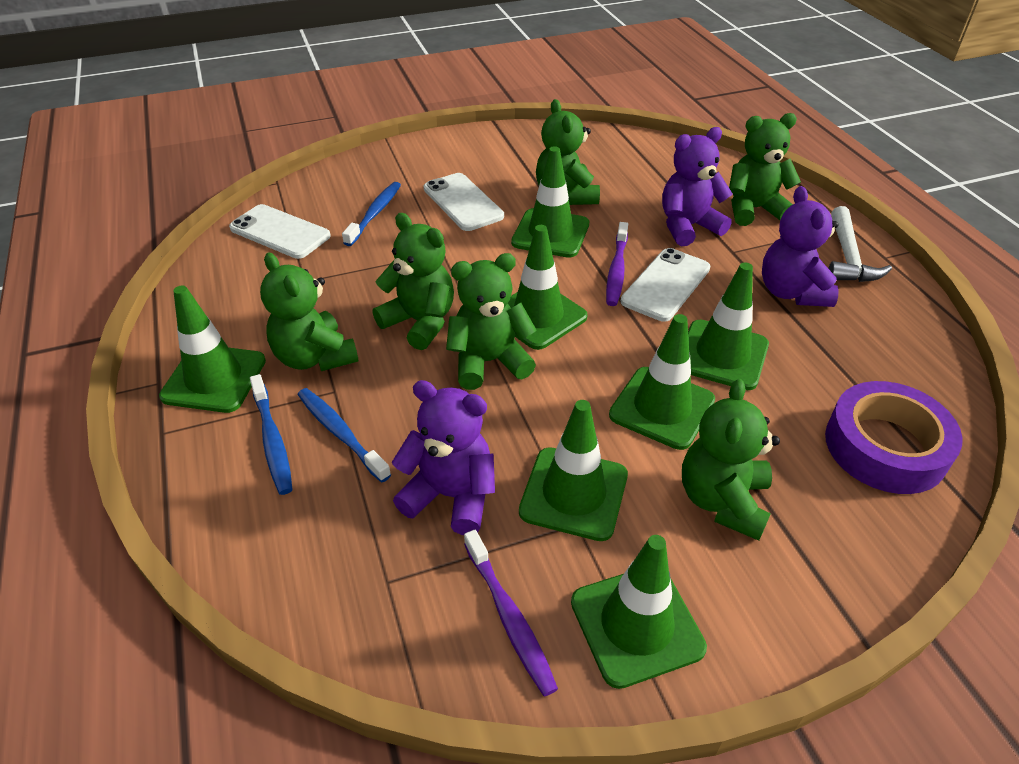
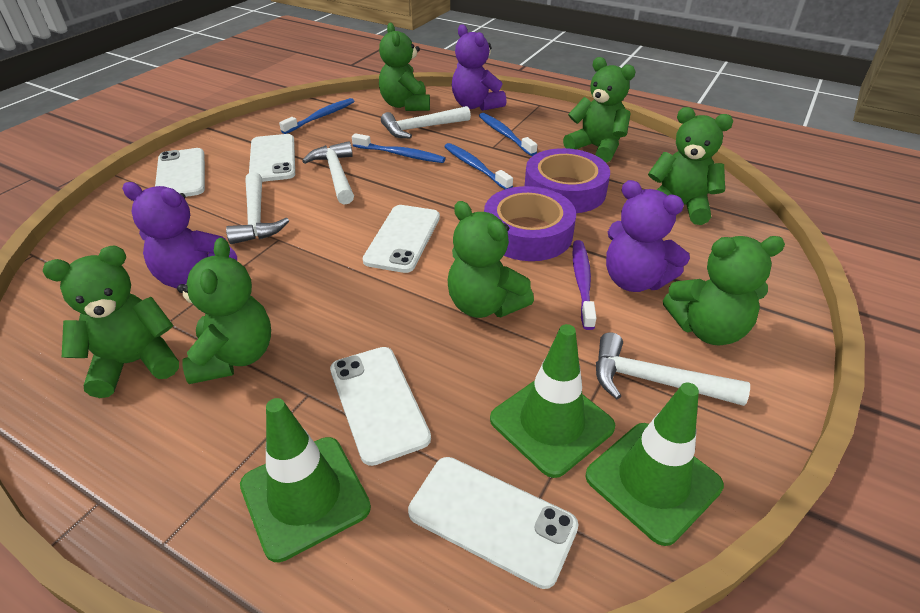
blue toothbrush: 3 -> 4
green teddy bear: 6 -> 7
green traffic cone: 7 -> 3
purple tape: 1 -> 2
purple toothbrush: 2 -> 1
white hammer: 1 -> 4
white phone: 3 -> 5

